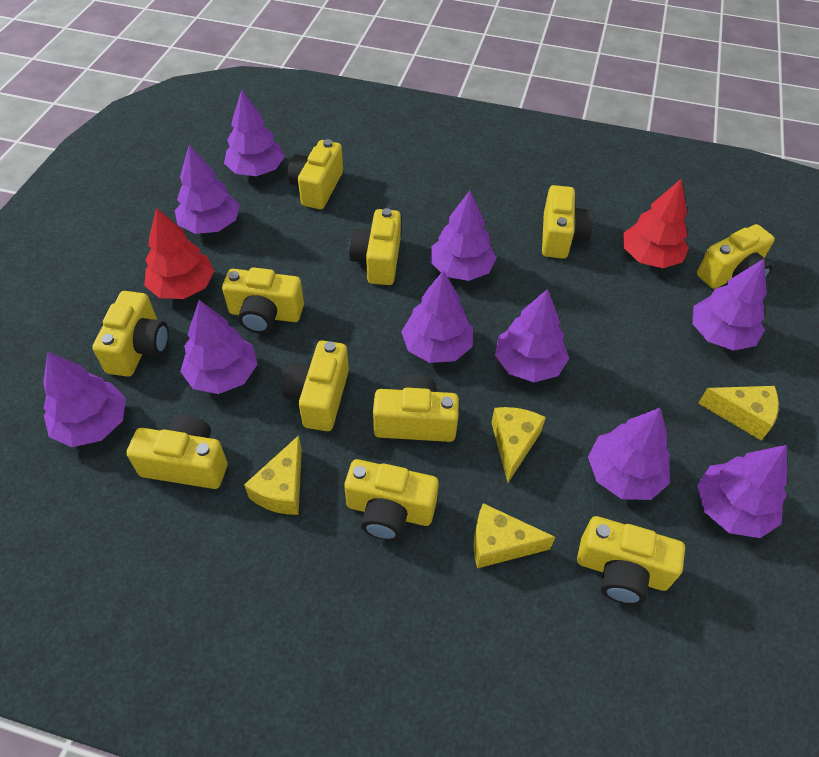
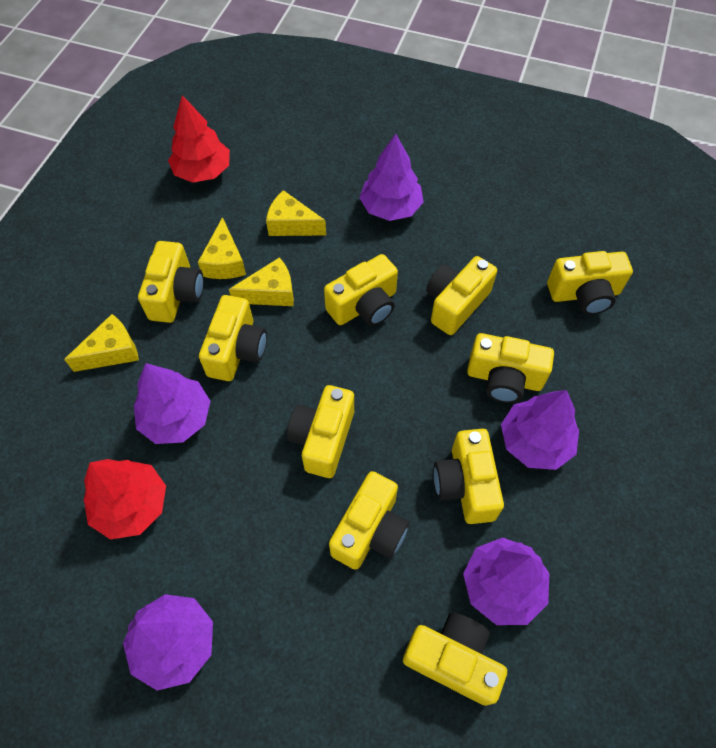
purple tree: 10 -> 5
yellow camera: 11 -> 10

